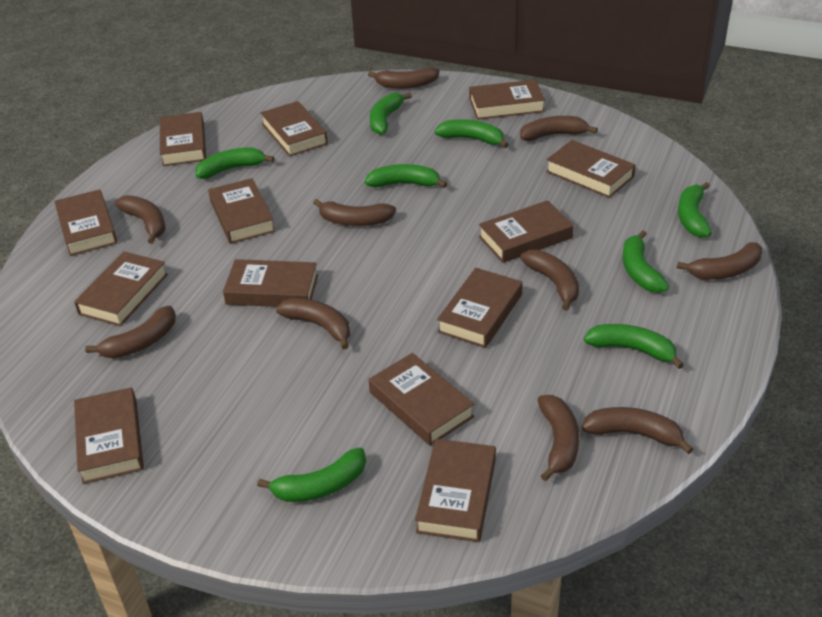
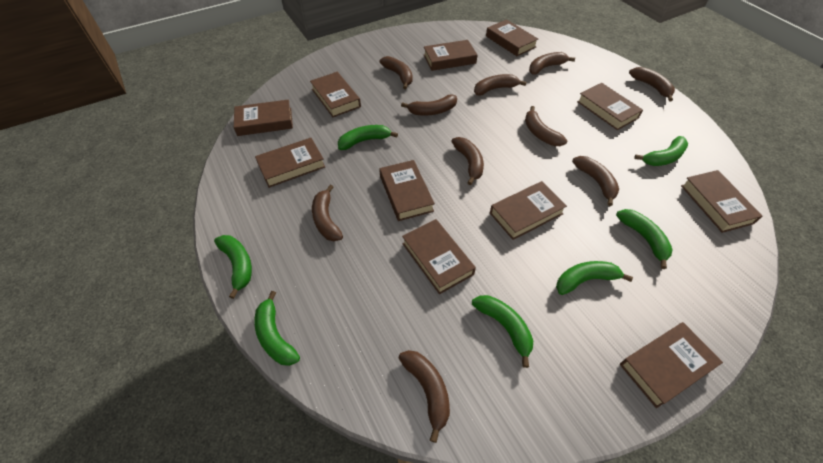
brown book: 13 -> 11
green banana: 8 -> 7

